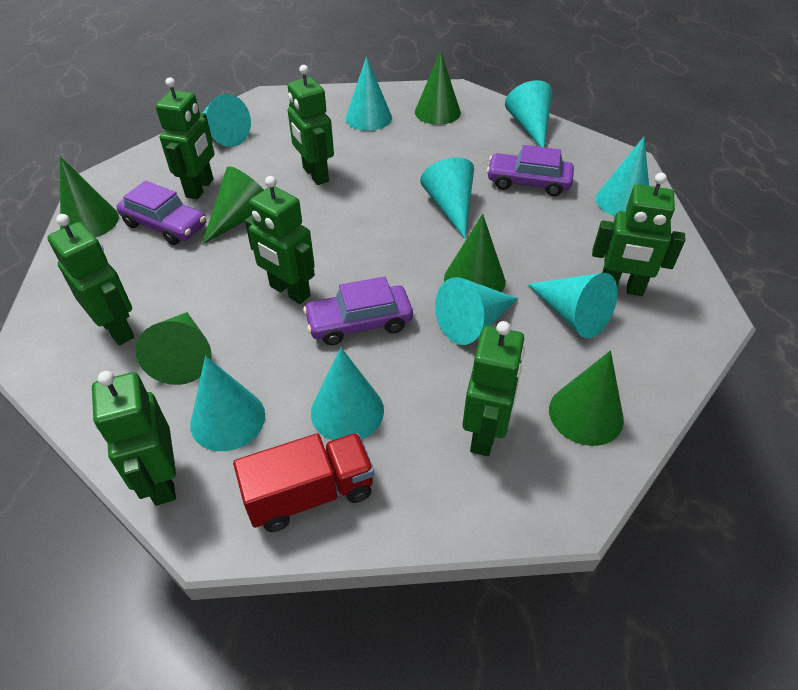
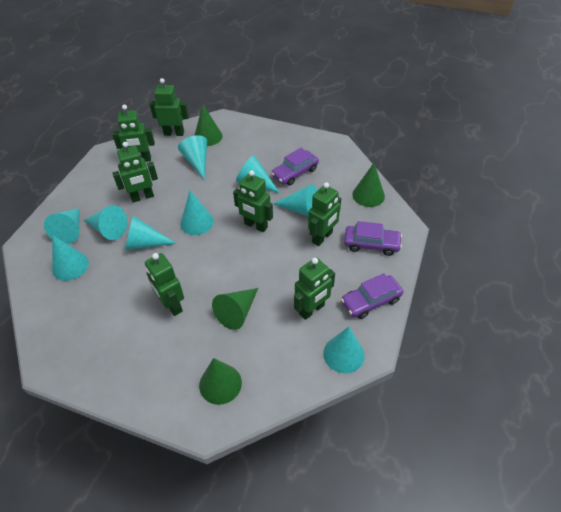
green cone: 6 -> 4
red truck: 1 -> 0

